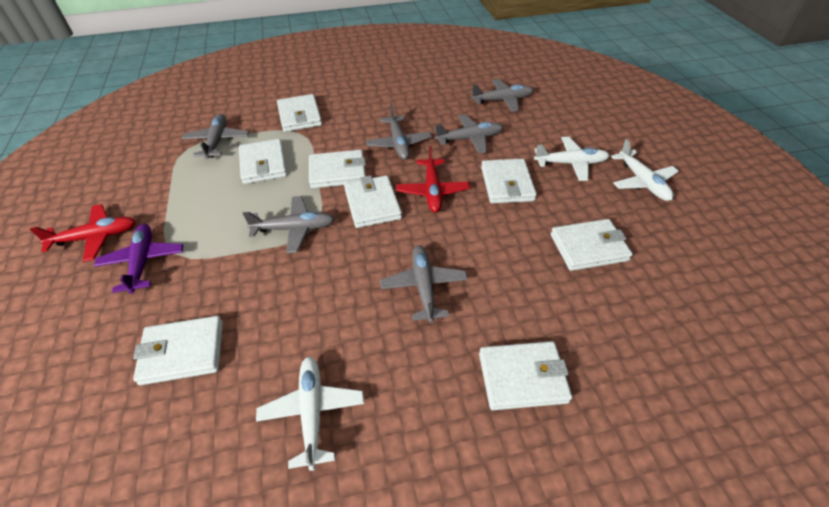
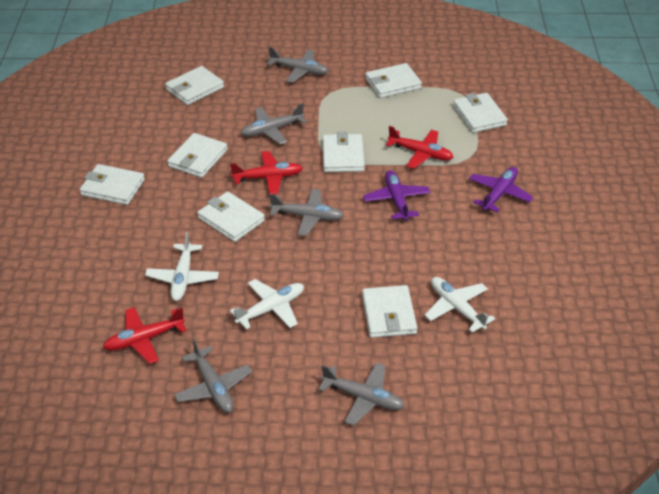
grey plane: 6 -> 5
purple plane: 1 -> 2
red plane: 2 -> 3

